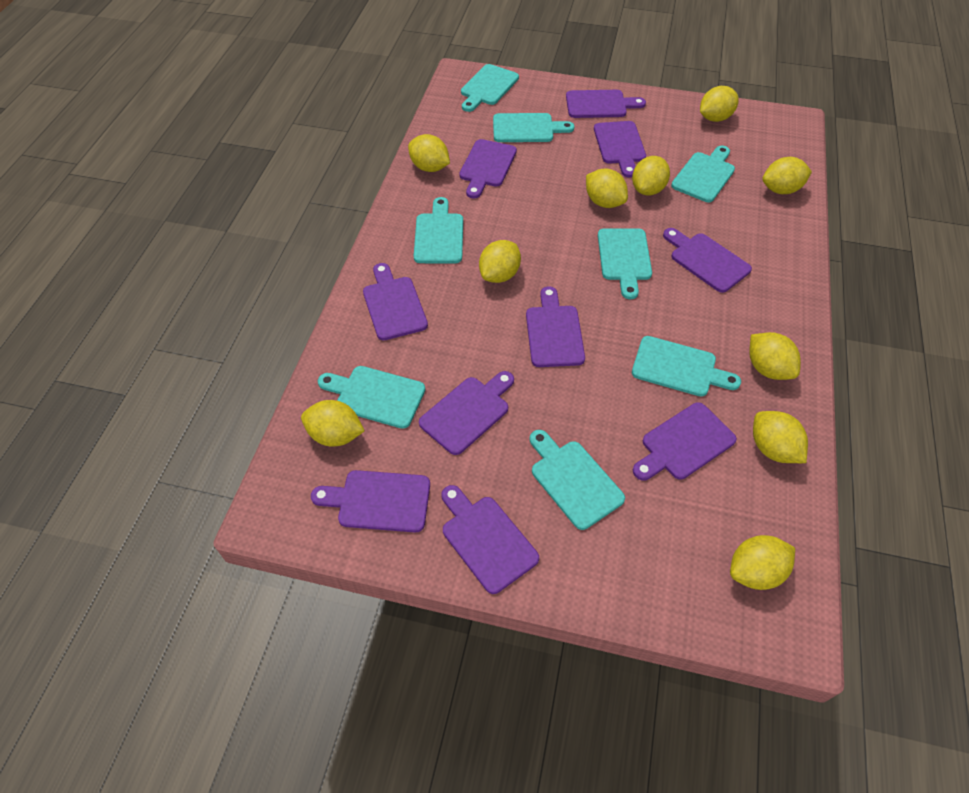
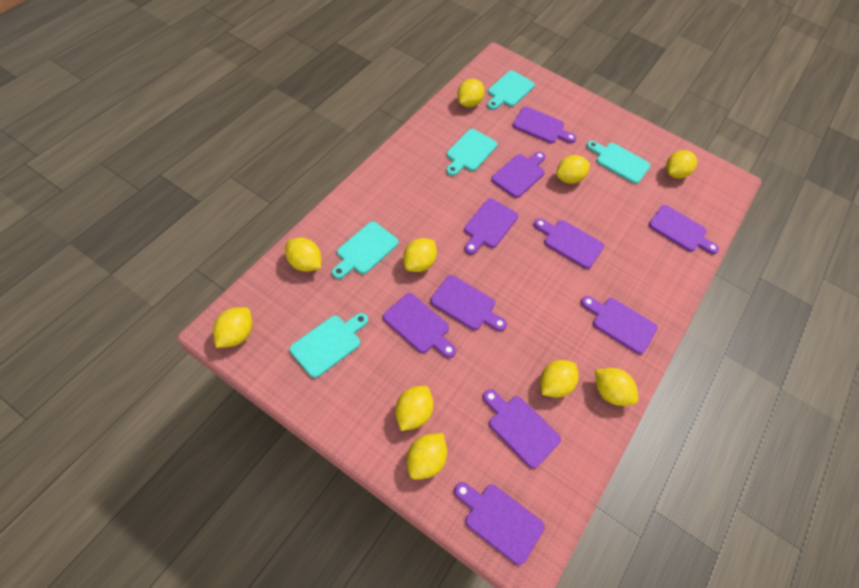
turquoise cutting board: 8 -> 5

